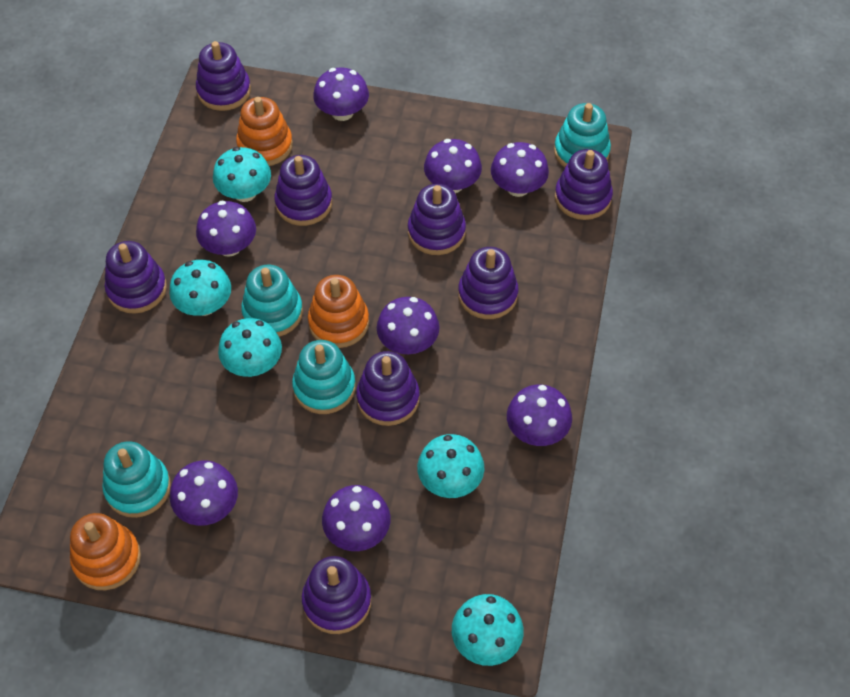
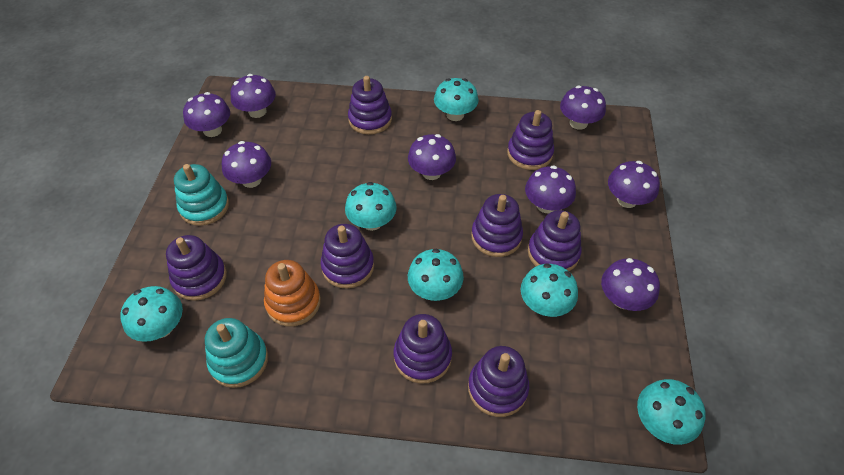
orange stacking toy: 3 -> 1
turquoise mushroom: 5 -> 6
turquoise stacking toy: 4 -> 2

